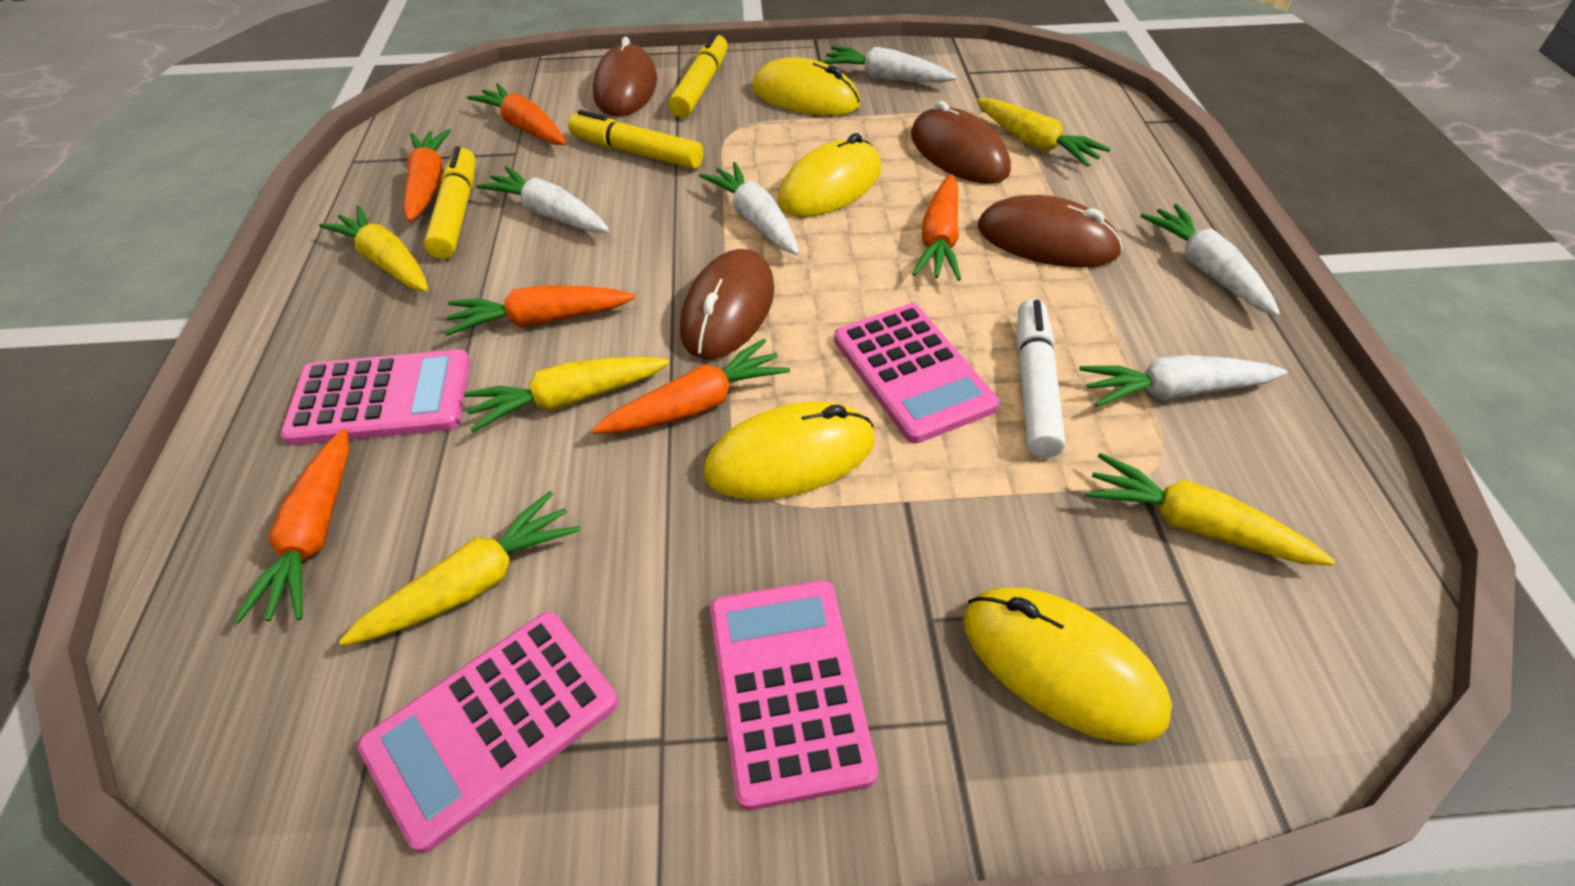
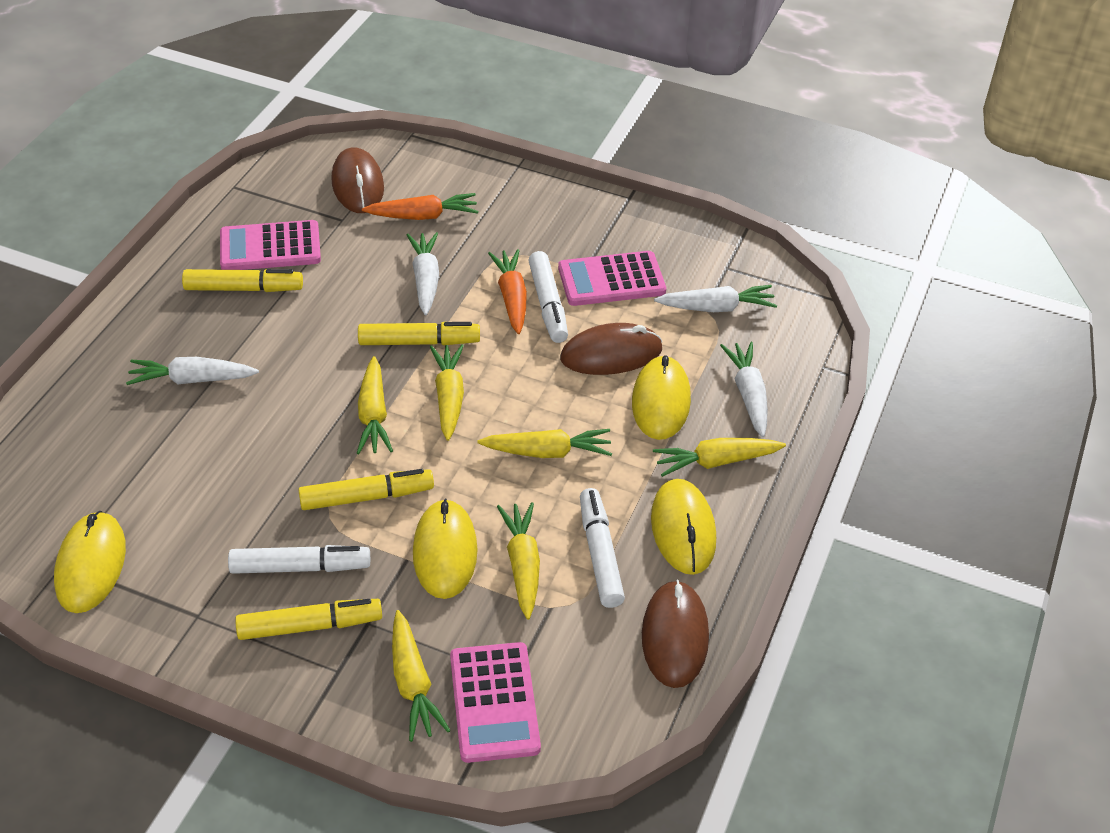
brown mouse: 4 -> 3
orange carrot: 6 -> 2
pink calculator: 4 -> 3
white carrot: 5 -> 4
white marker: 1 -> 3
yellow carrot: 5 -> 6
yellow marker: 3 -> 4

